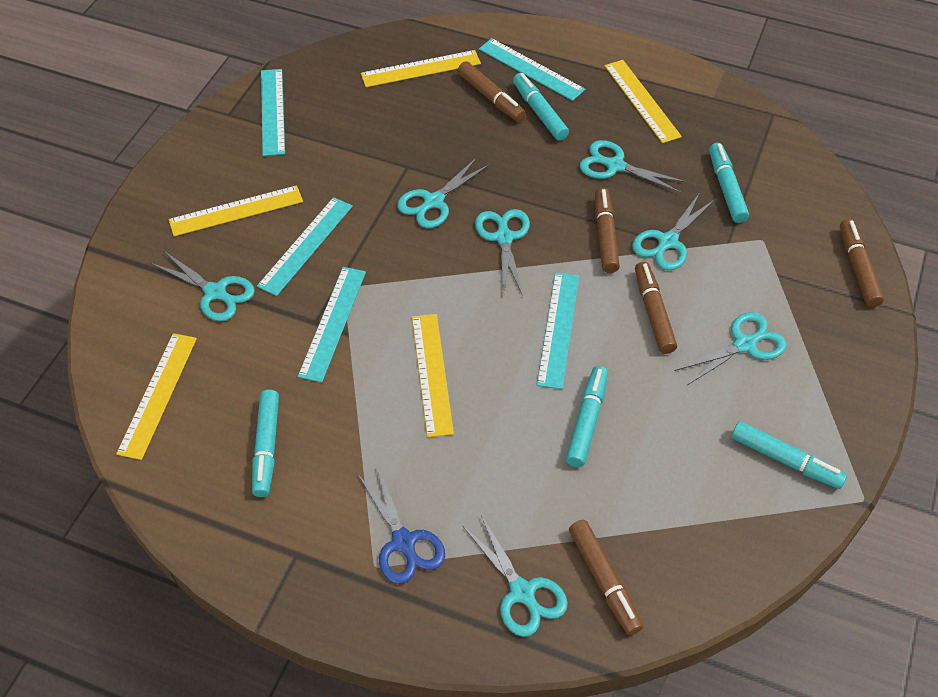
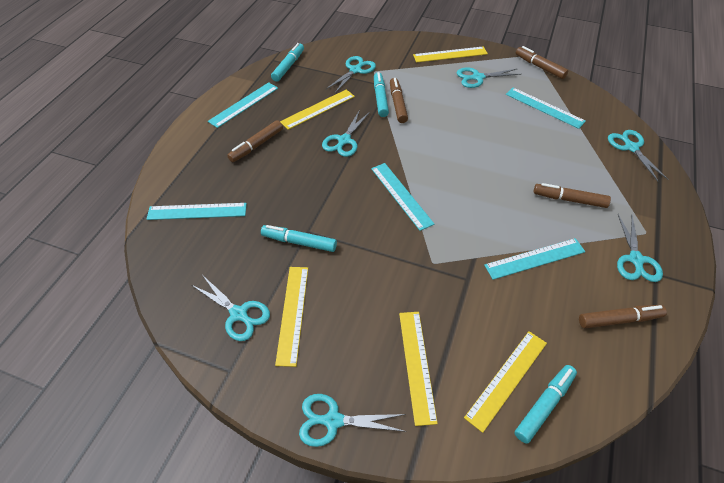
blue scissors: 1 -> 0
turquoise marker: 5 -> 4

